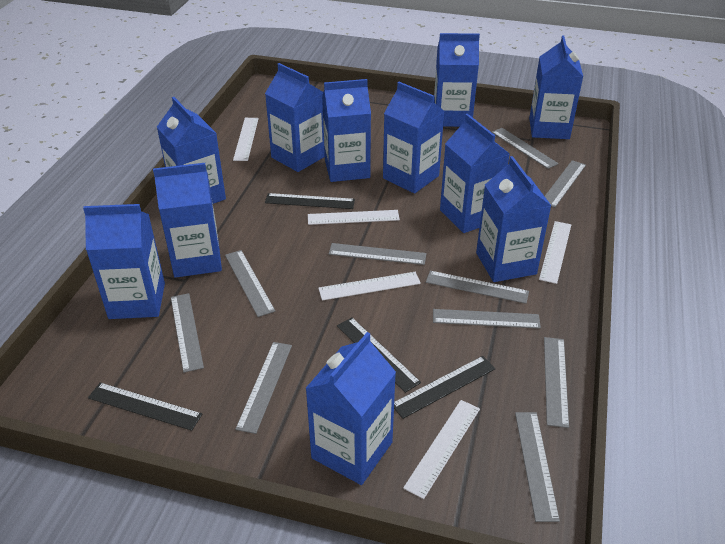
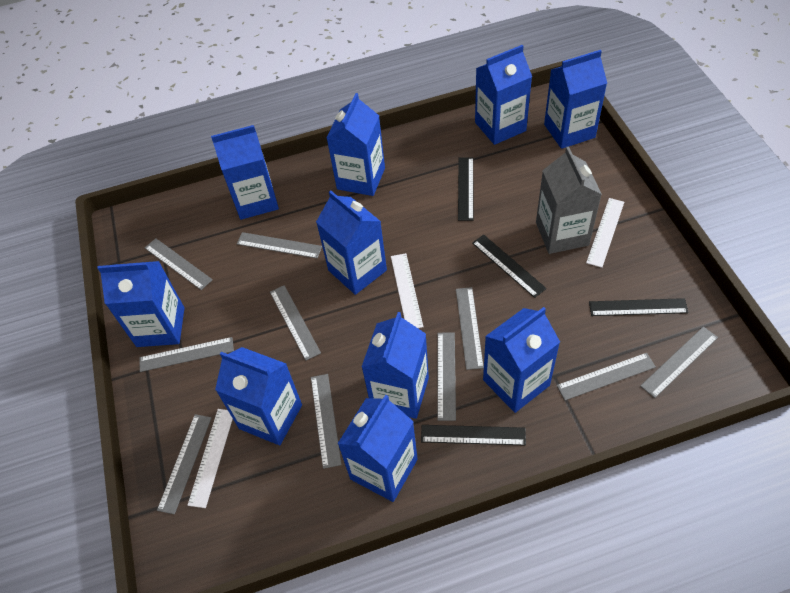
blue carton: 11 -> 10
grey carton: 0 -> 1
white ruler: 5 -> 3

